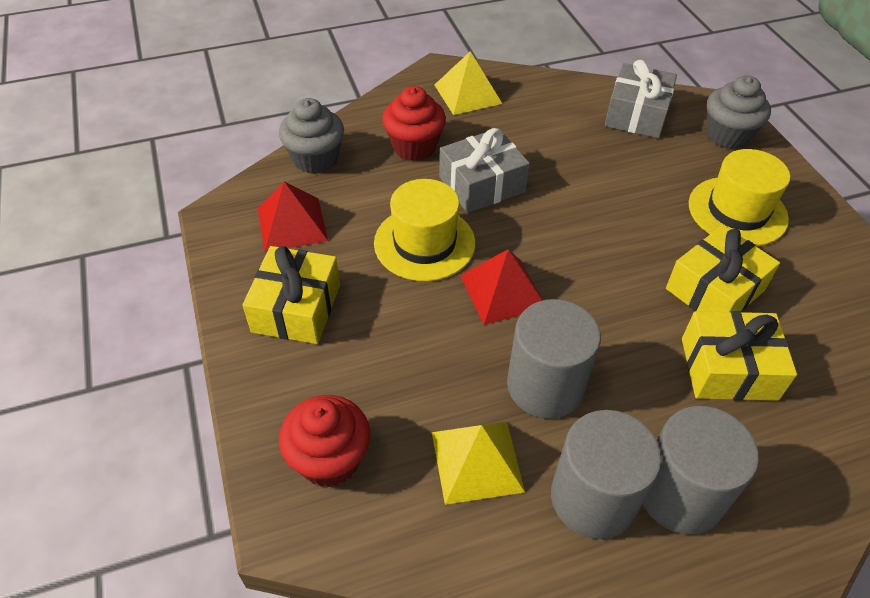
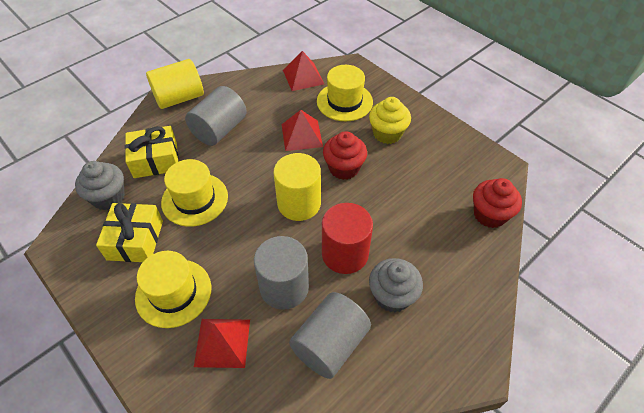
grey gift: 2 -> 0
red cylinder: 0 -> 1
red pyramid: 2 -> 3
yellow cupcake: 0 -> 1
yellow cylinder: 0 -> 2
yellow gift: 3 -> 2
yellow hat: 2 -> 3
yellow pyramid: 2 -> 0

